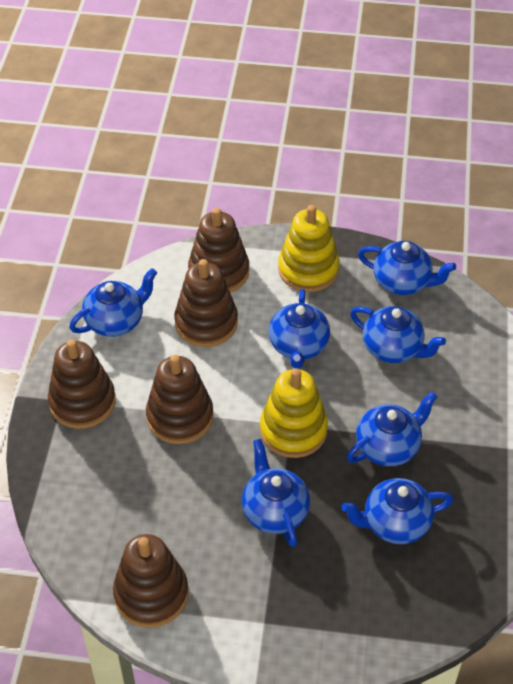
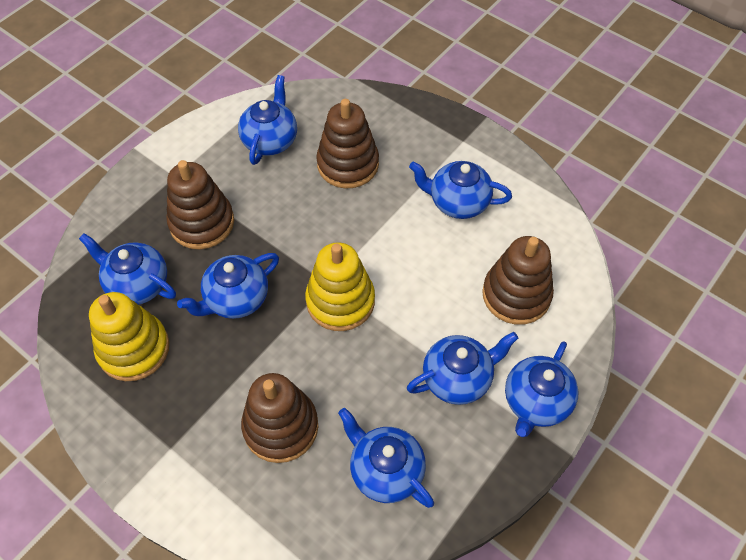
brown stacking toy: 5 -> 4

